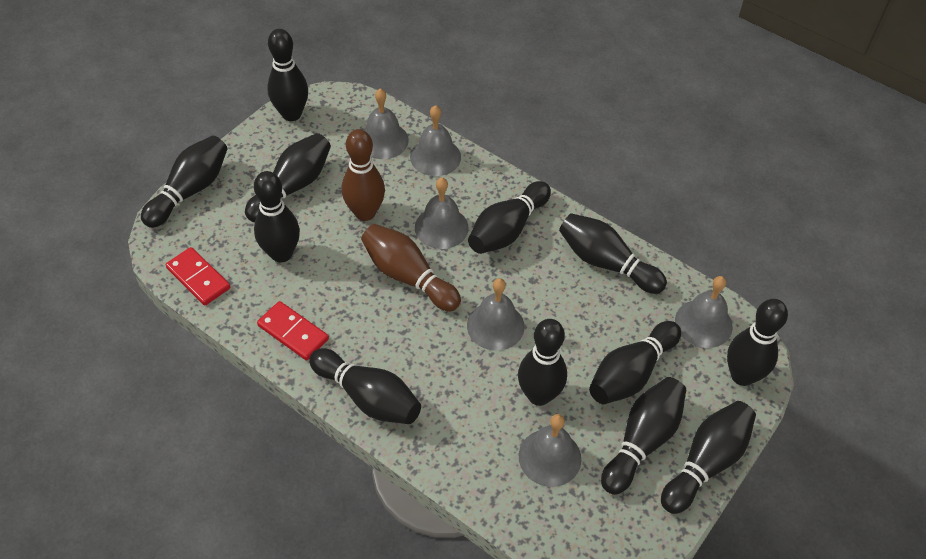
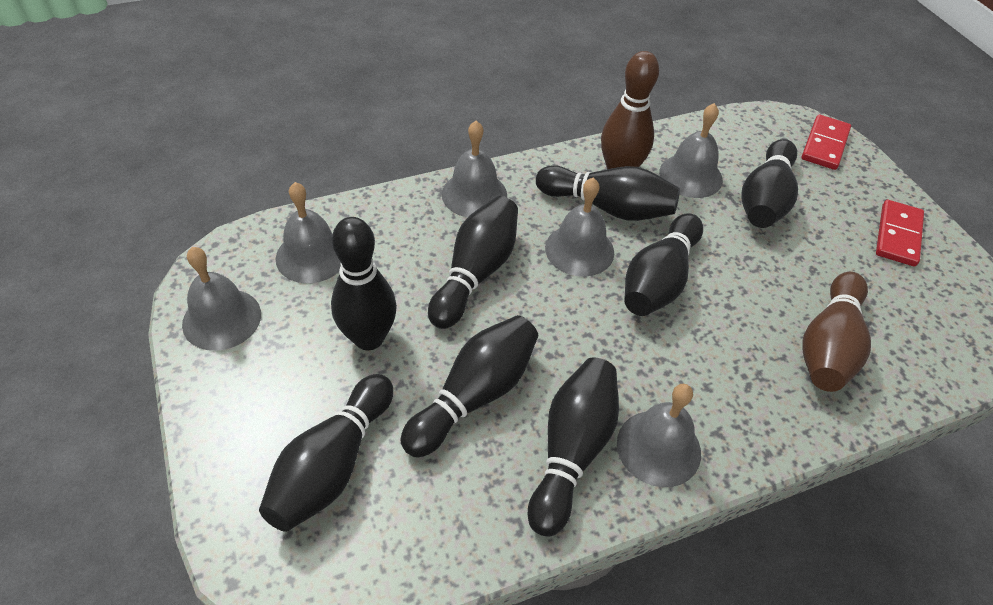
black bowling pin: 12 -> 8

